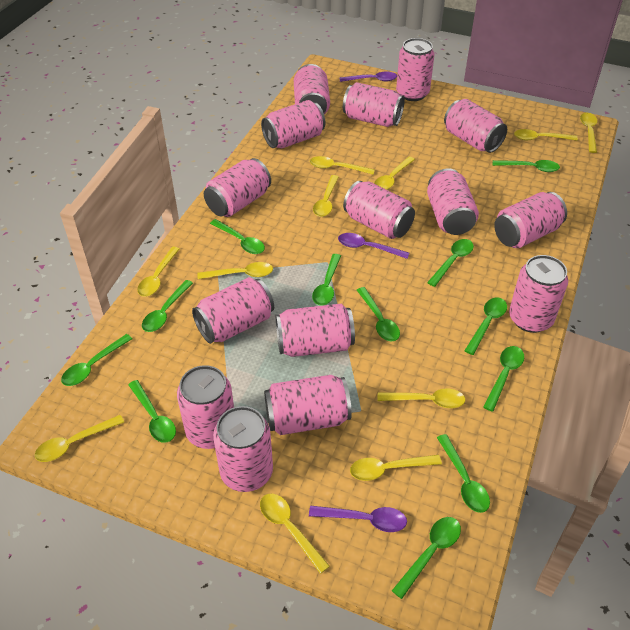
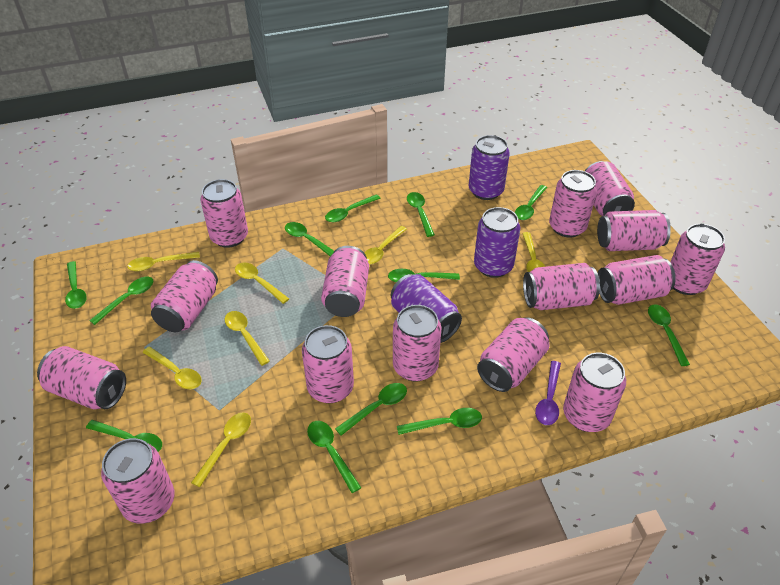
purple can: 0 -> 3
purple spoon: 3 -> 1
yellow spoon: 11 -> 7

